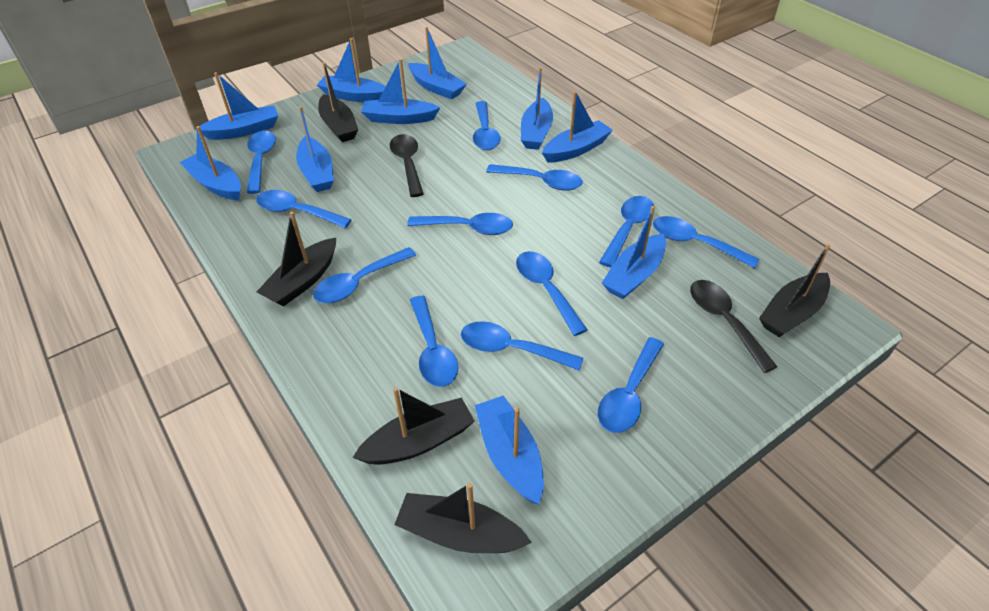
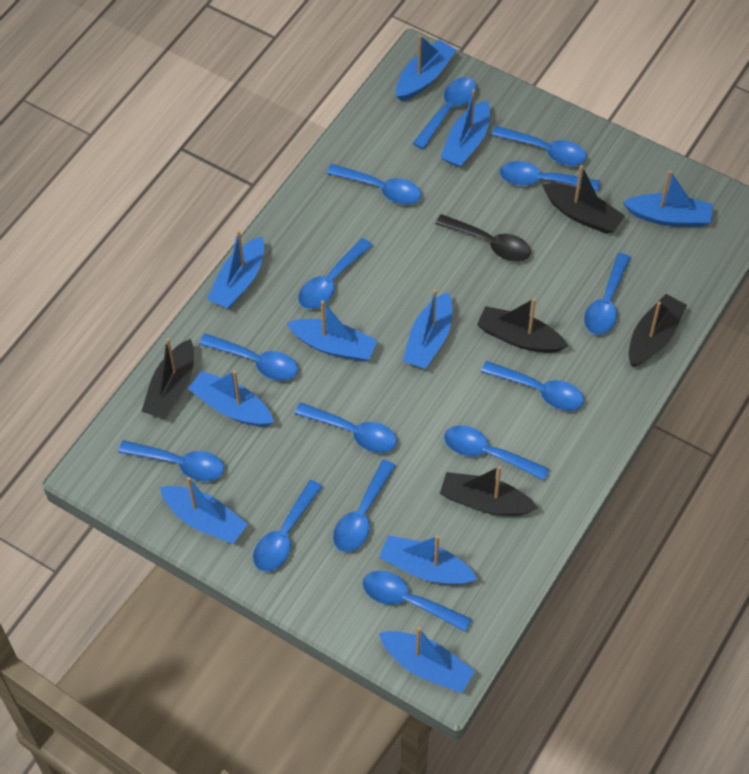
black spoon: 2 -> 1
blue spoon: 12 -> 14

